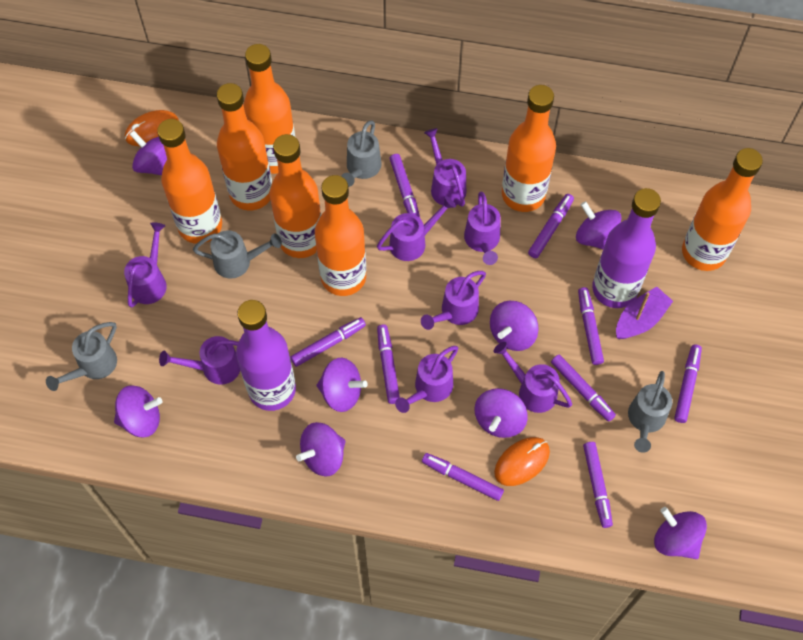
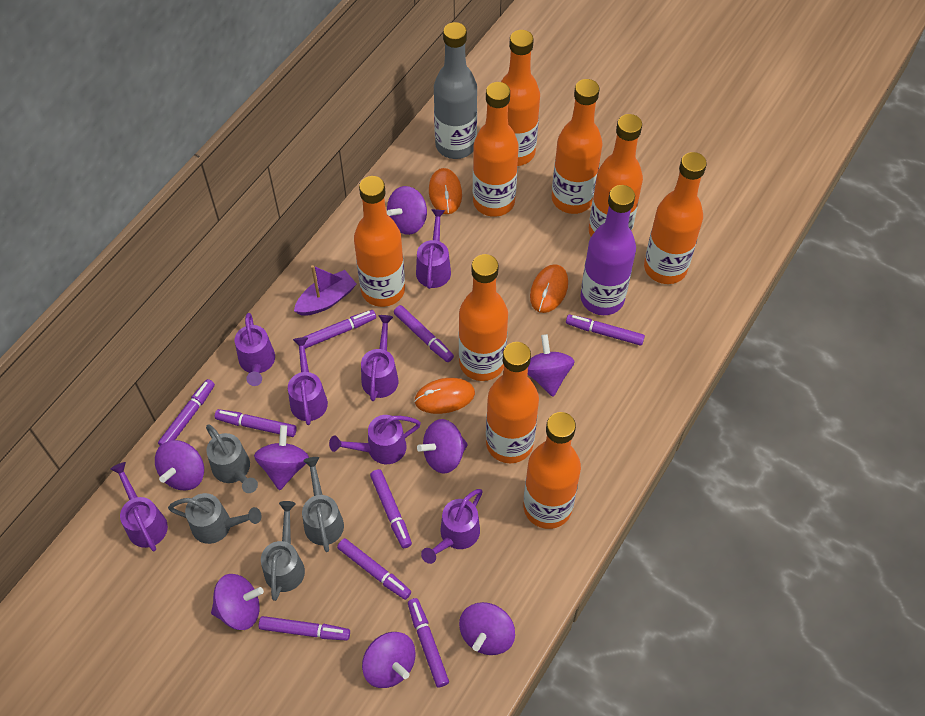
grey bottle: 0 -> 1
orange bottle: 7 -> 9
orange mouse: 2 -> 3
purple bottle: 2 -> 1
purple watering can: 8 -> 7

